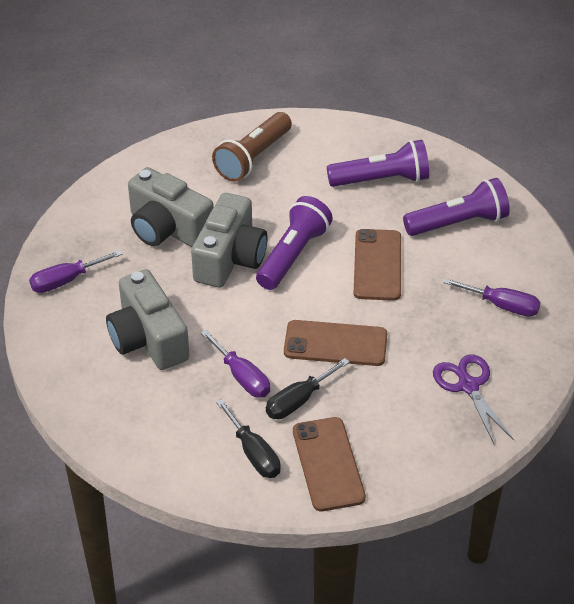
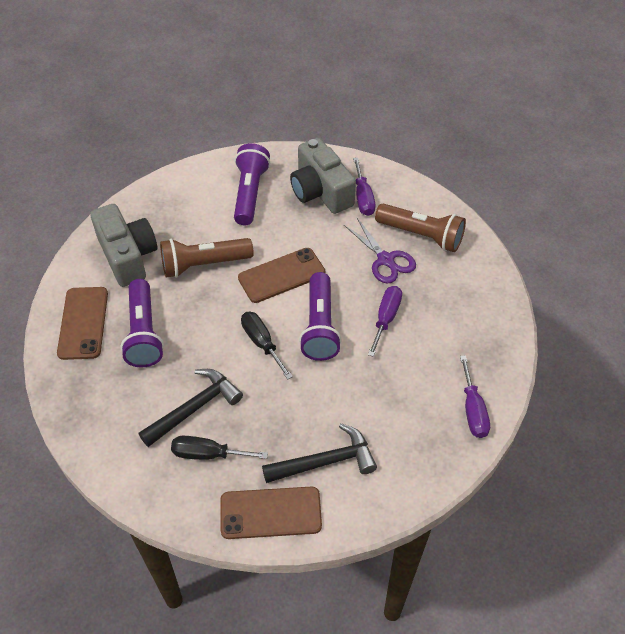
black hammer: 0 -> 2
brown flashlight: 1 -> 2
grey camera: 3 -> 2

